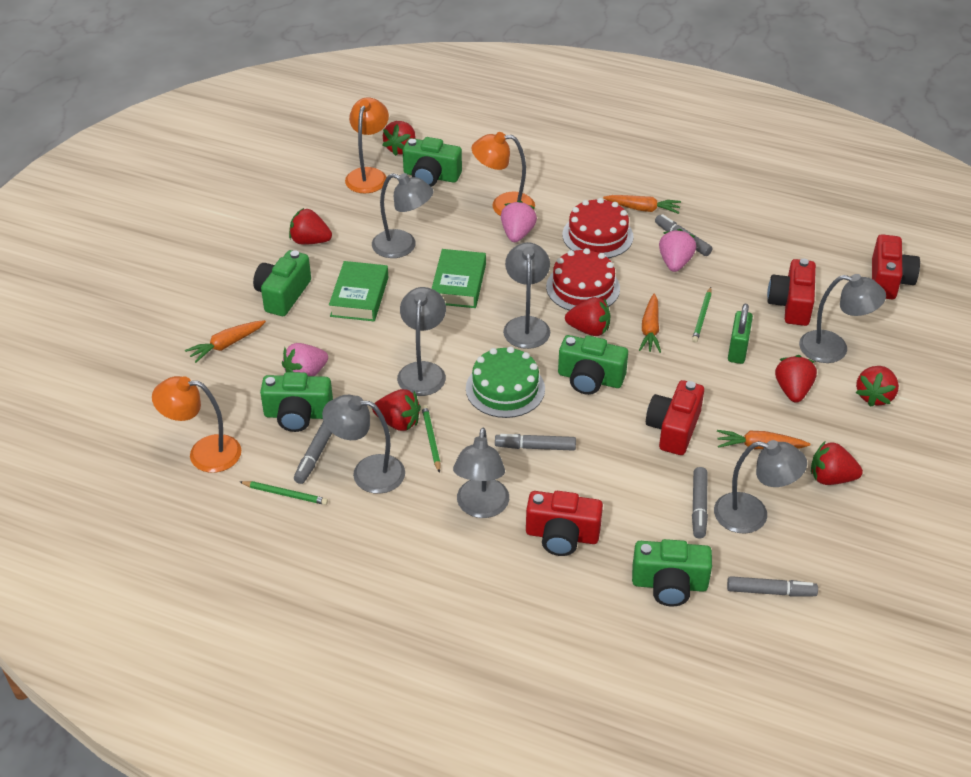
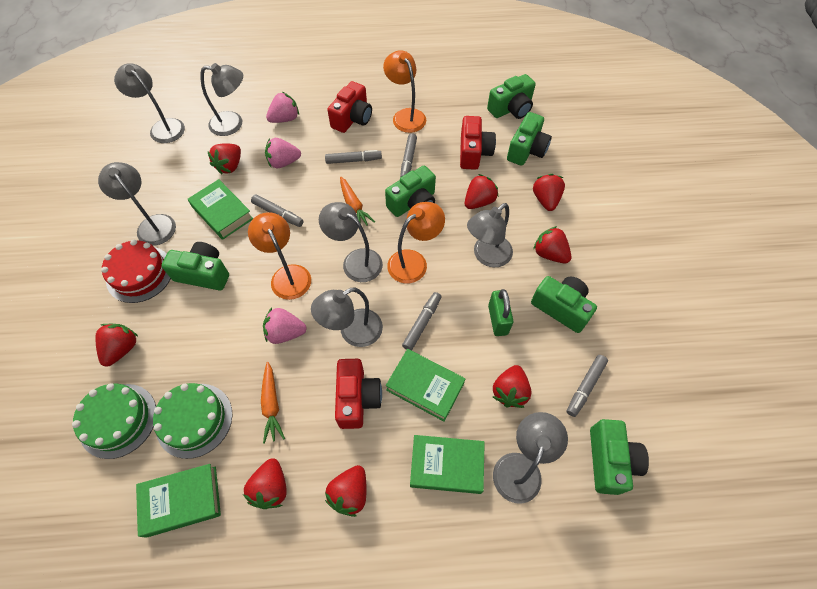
green book: 2 -> 4
green cake: 1 -> 2
green camera: 5 -> 6
green pencil: 3 -> 0
orange carrot: 4 -> 2
red cake: 2 -> 1
red camera: 4 -> 3
red strawberry: 7 -> 8

